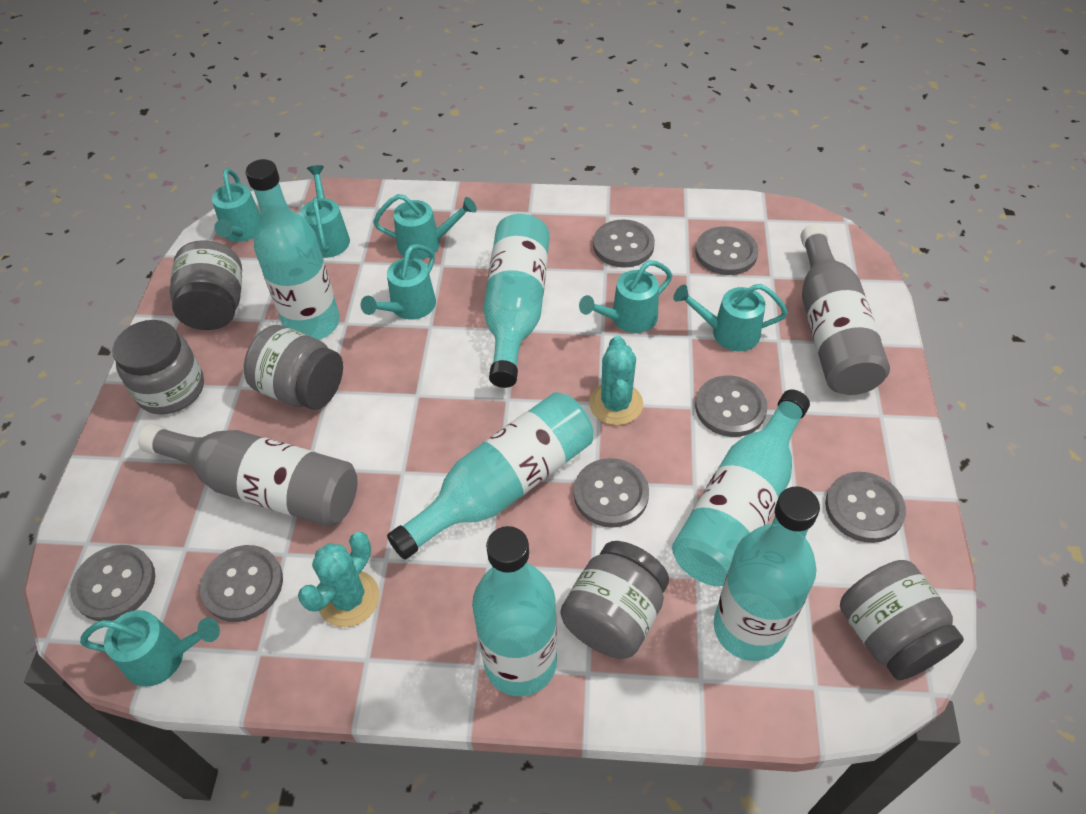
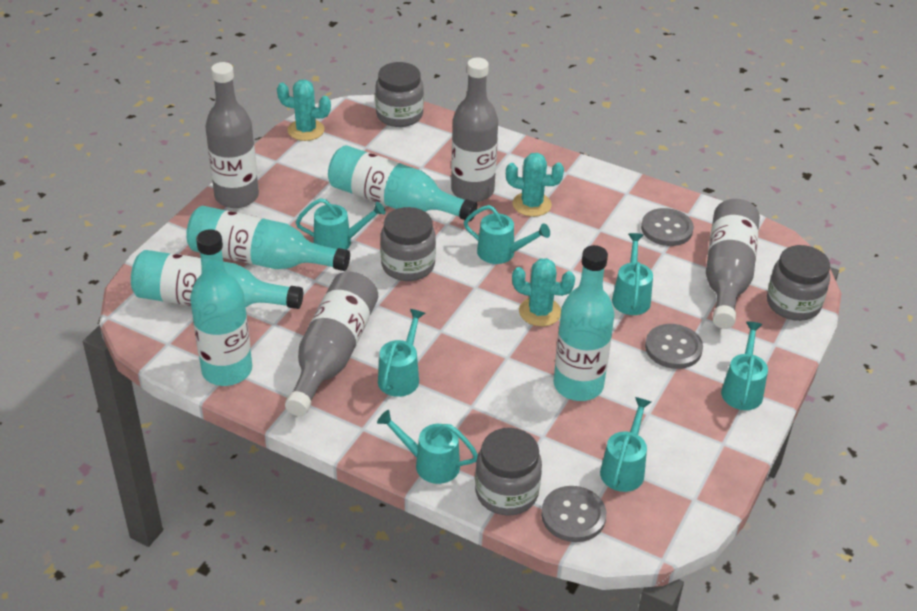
grey bottle: 2 -> 4
grey button: 7 -> 3
grey jar: 5 -> 4
turquoise bottle: 6 -> 5
turquoise cactus: 2 -> 3

